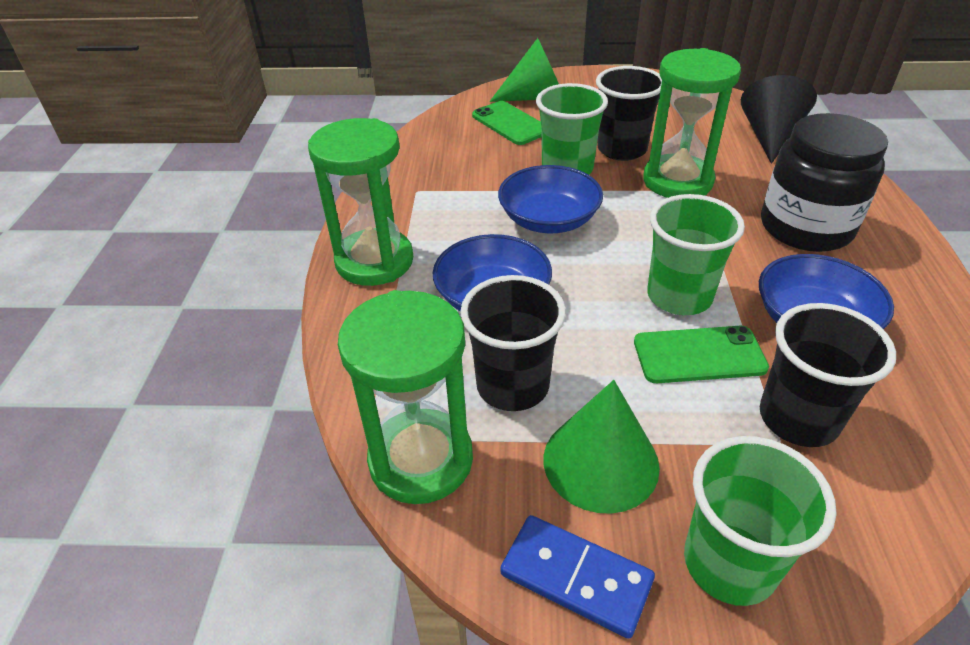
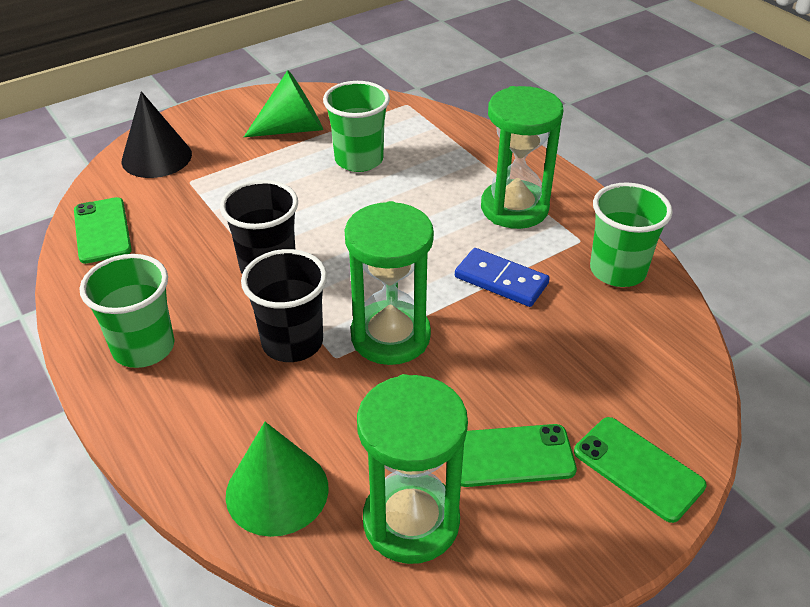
black cup: 3 -> 2
black jar: 1 -> 0
blue bowl: 3 -> 0
green phone: 2 -> 3

